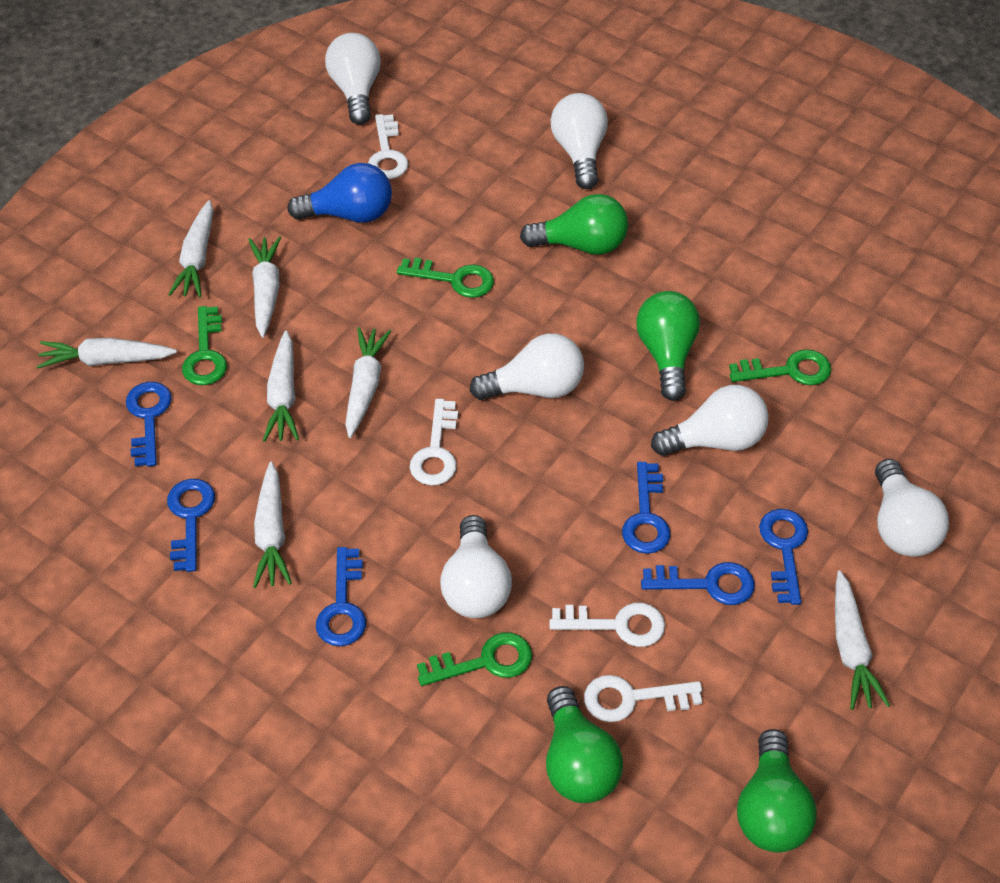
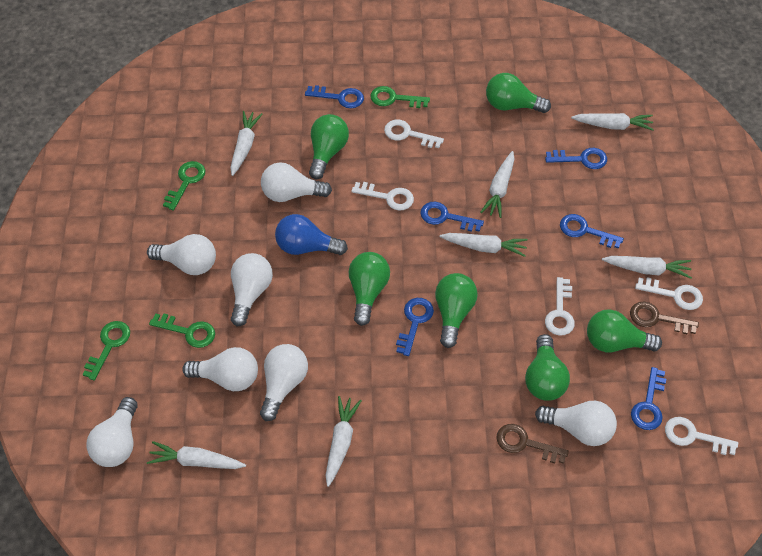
brown key: 0 -> 2
green light bulb: 4 -> 6
white key: 4 -> 5
white light bulb: 6 -> 7

